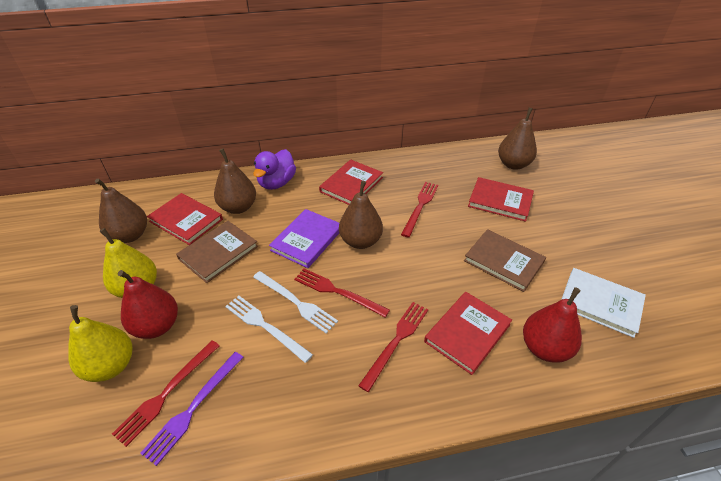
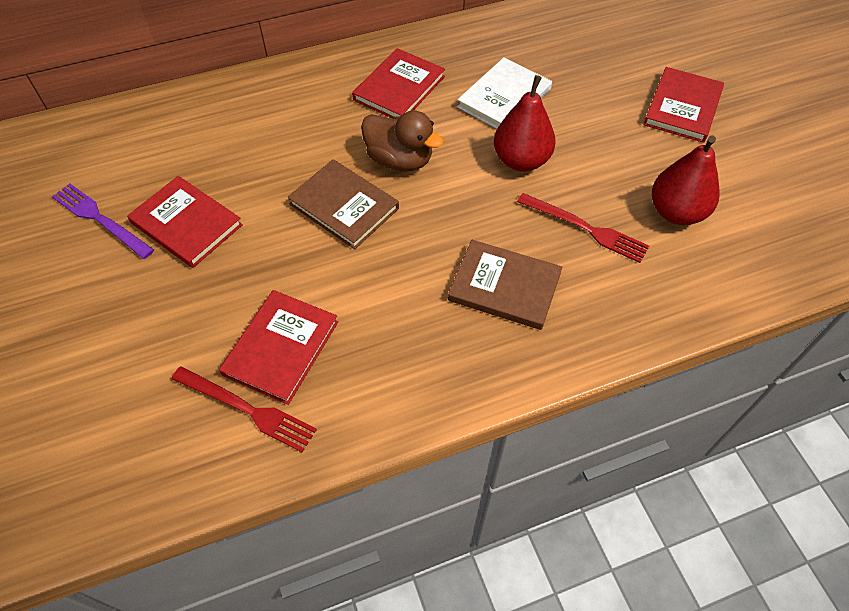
brown duck: 0 -> 1
brown pear: 4 -> 0
purple book: 1 -> 0
purple duck: 1 -> 0
red fork: 4 -> 2
white fork: 2 -> 0
yellow pear: 2 -> 0

